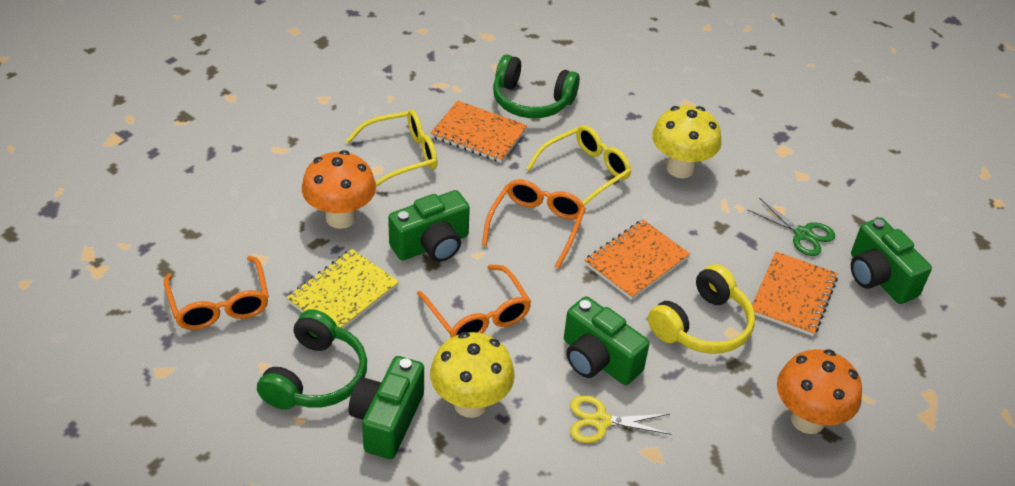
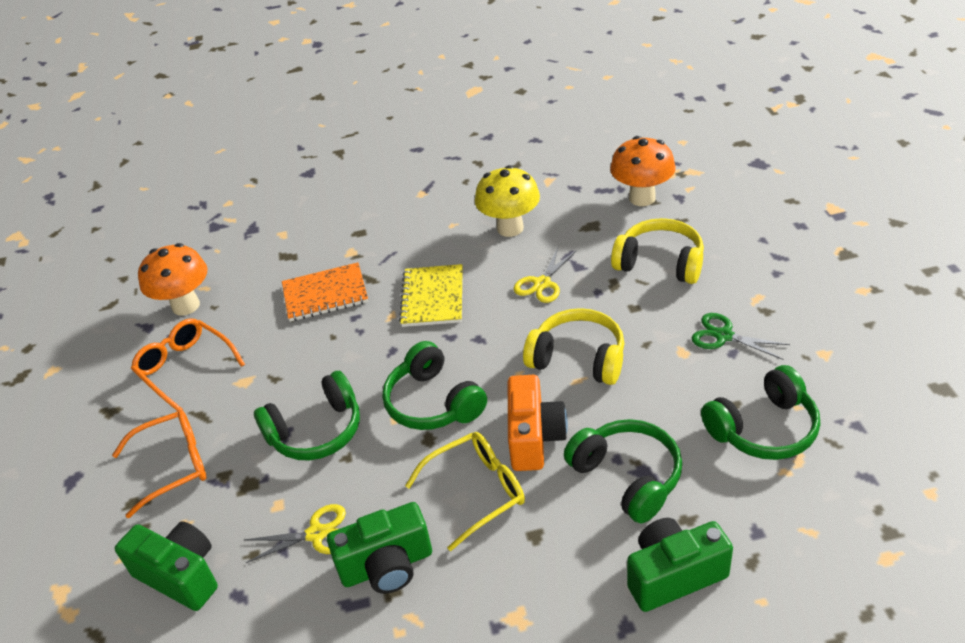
green camera: 4 -> 3
green headphones: 2 -> 4
orange camera: 0 -> 1
orange glasses: 3 -> 2
orange notebook: 3 -> 1
yellow glasses: 2 -> 1
yellow headphones: 1 -> 2
yellow mushroom: 2 -> 1
yellow scissors: 1 -> 2

